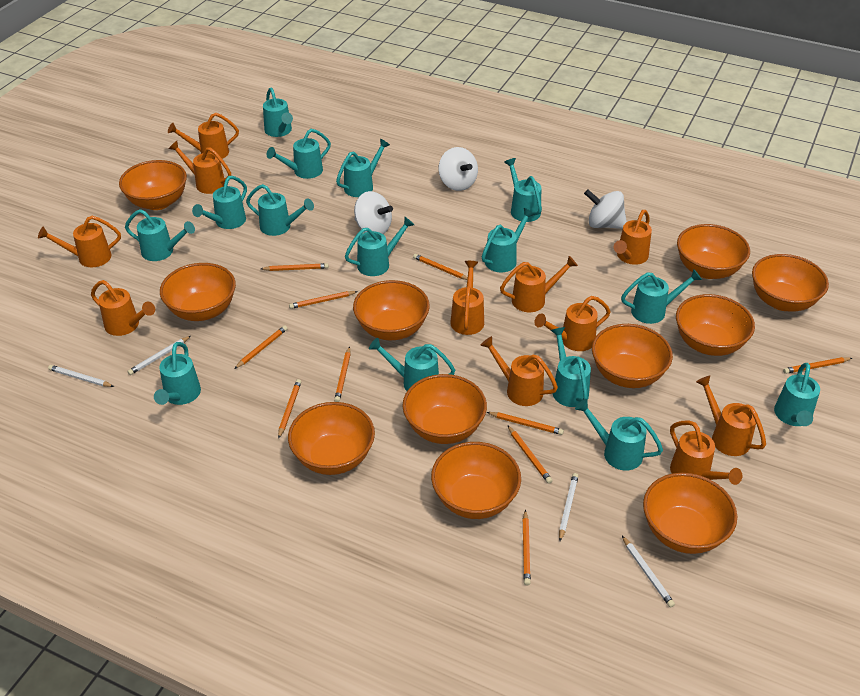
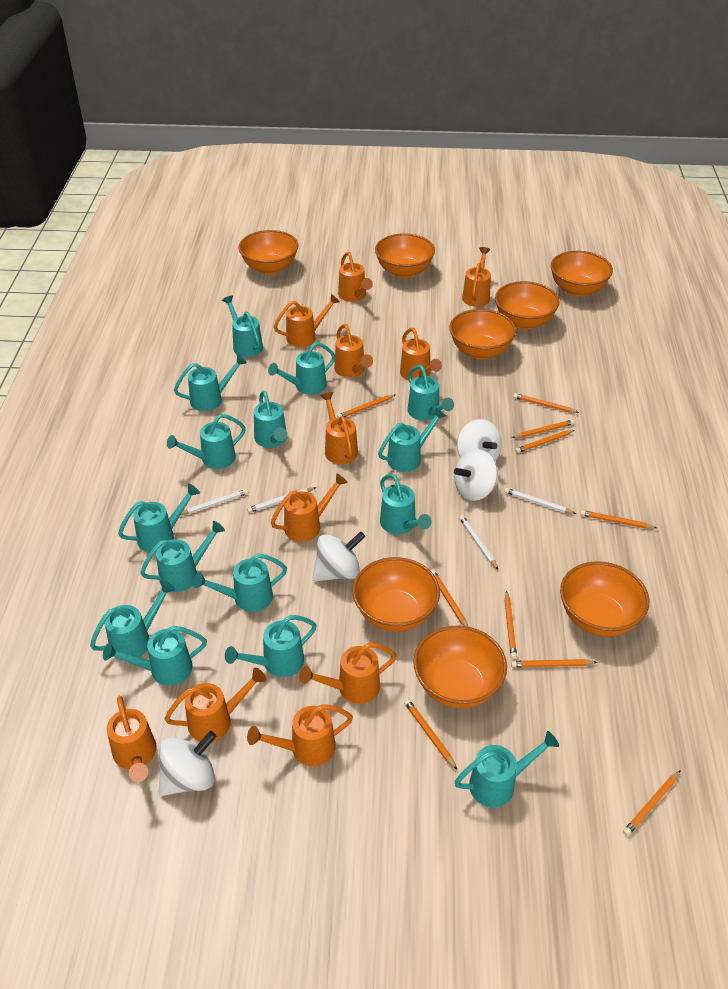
orange bowl: 11 -> 8
white spinning top: 3 -> 4

